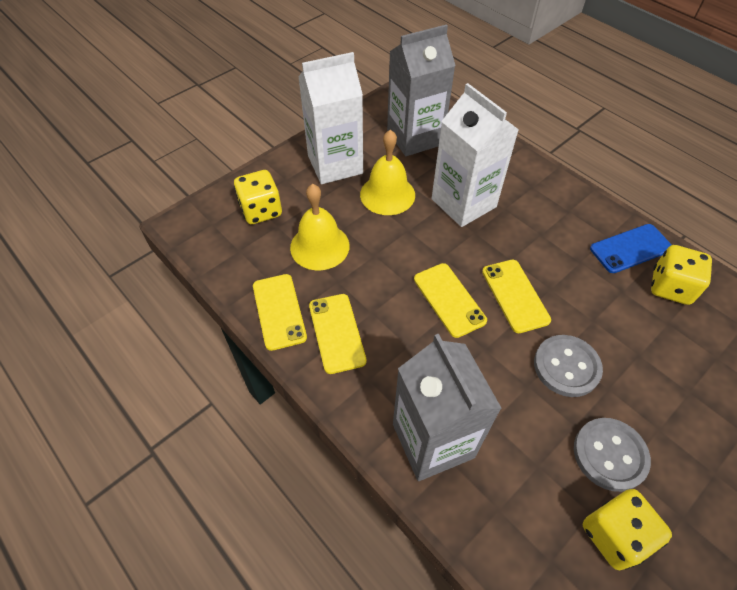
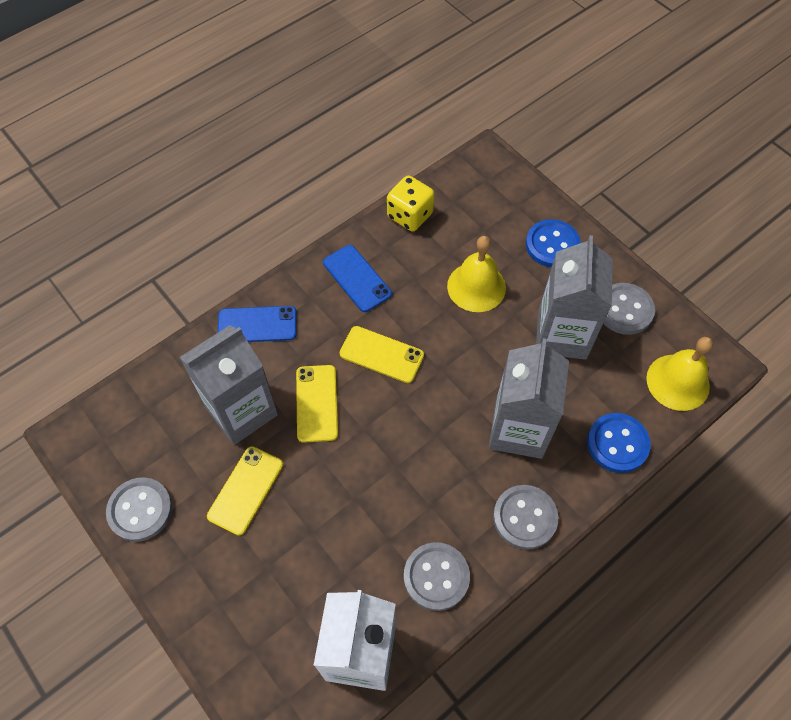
blue button: 0 -> 2
blue phone: 1 -> 2
grey button: 2 -> 4
grey carton: 2 -> 3
white carton: 2 -> 1
yellow dice: 3 -> 1
yellow phone: 4 -> 3

